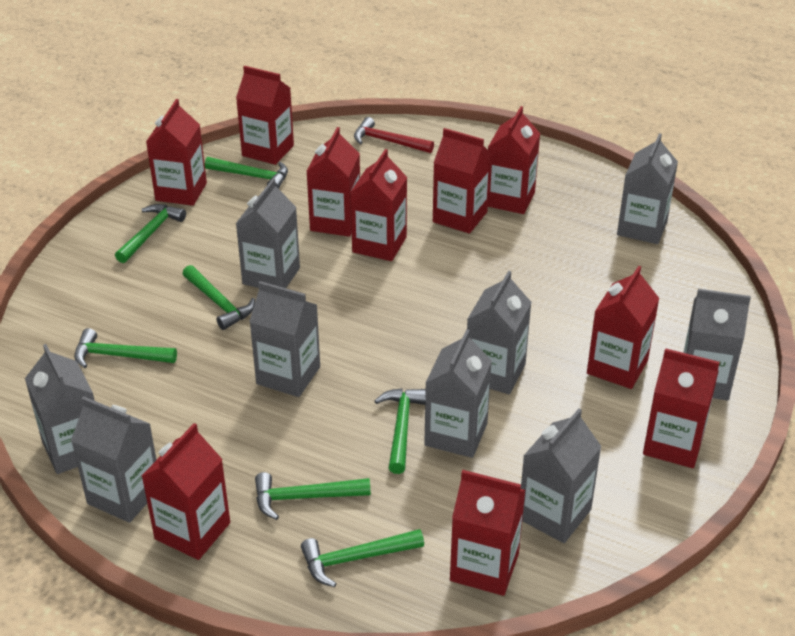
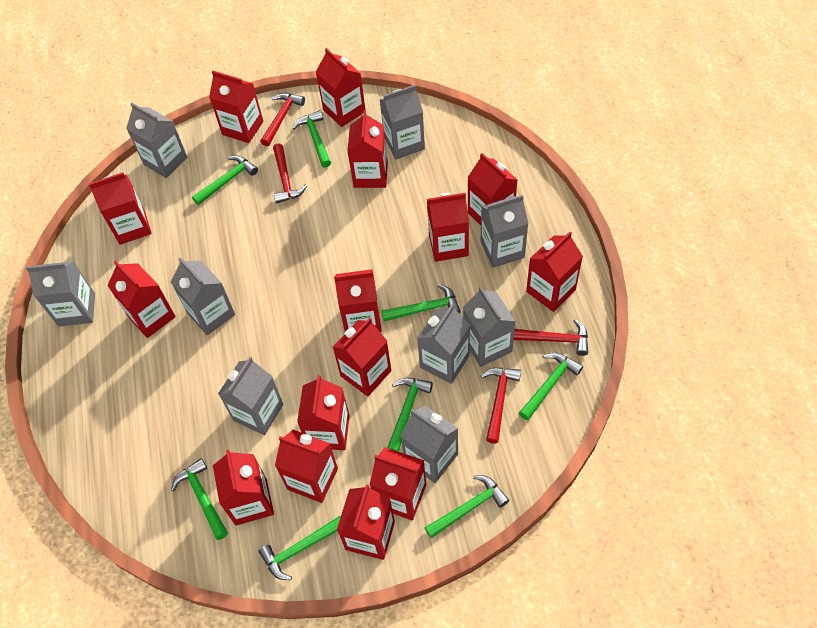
green hammer: 7 -> 8
red carton: 10 -> 15
red hammer: 1 -> 4

